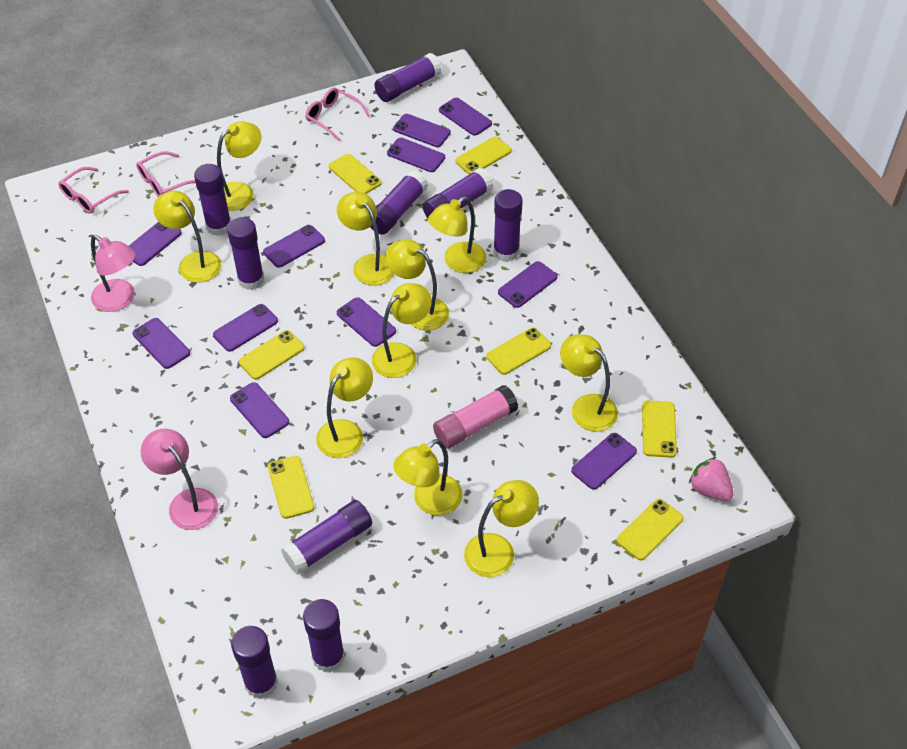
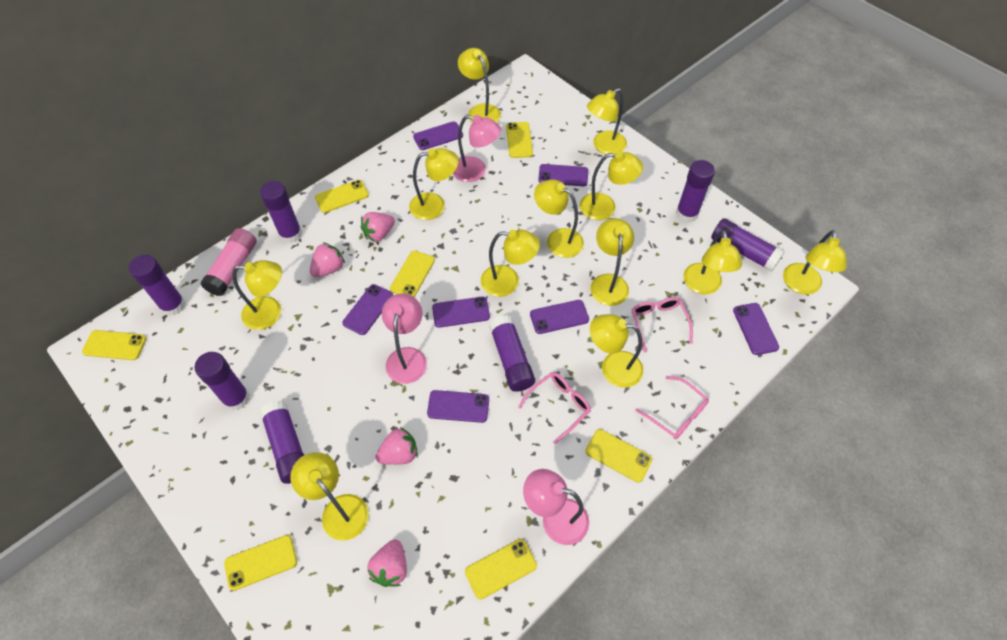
pink lamp: 2 -> 3
pink strawberry: 1 -> 4
purple glue stick: 9 -> 7
purple phone: 11 -> 7
yellow lamp: 10 -> 12

